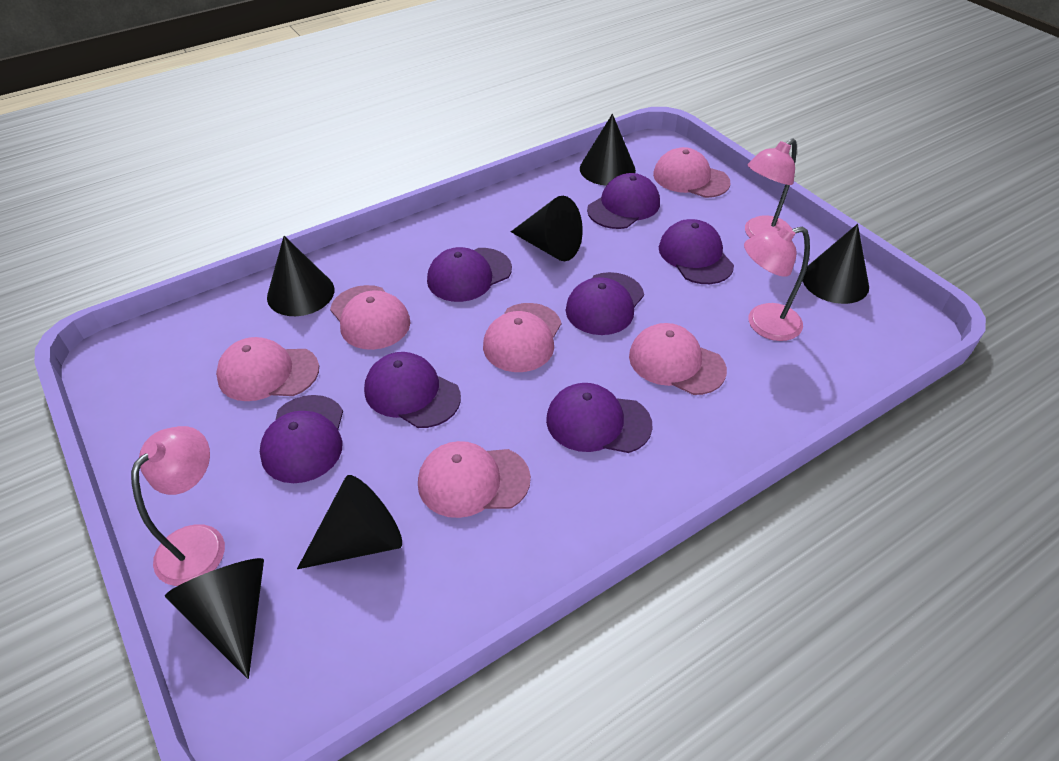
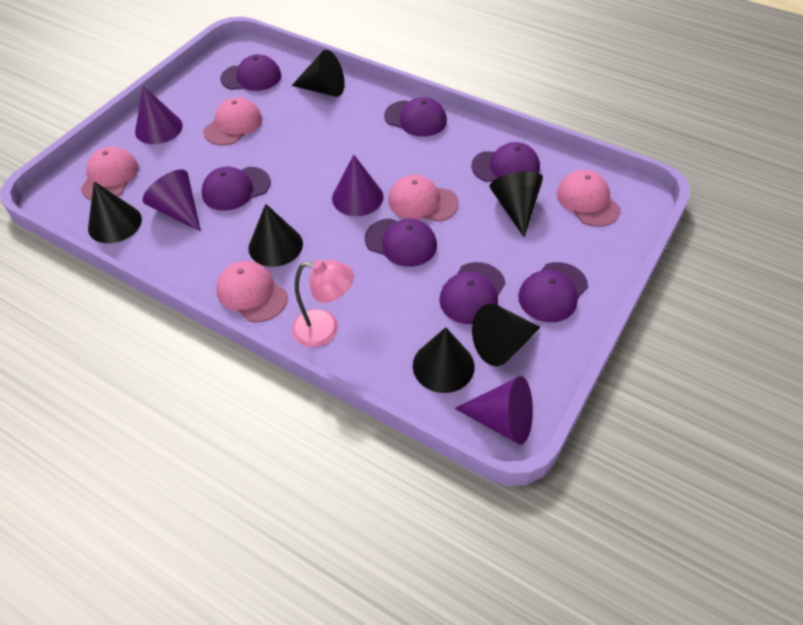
pink cap: 6 -> 5
pink lamp: 3 -> 1
purple cone: 0 -> 4

